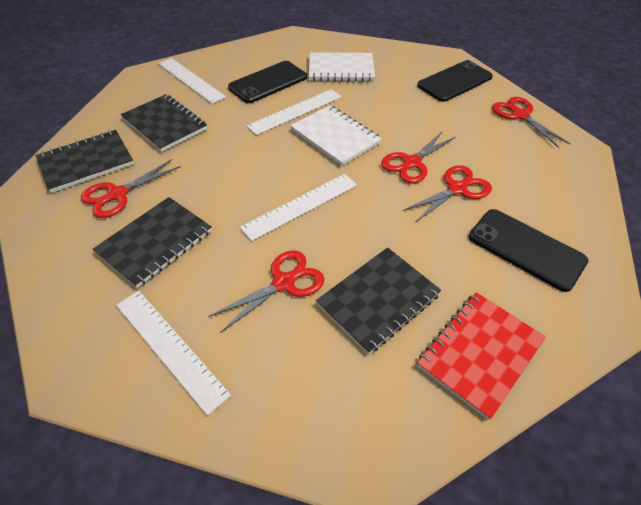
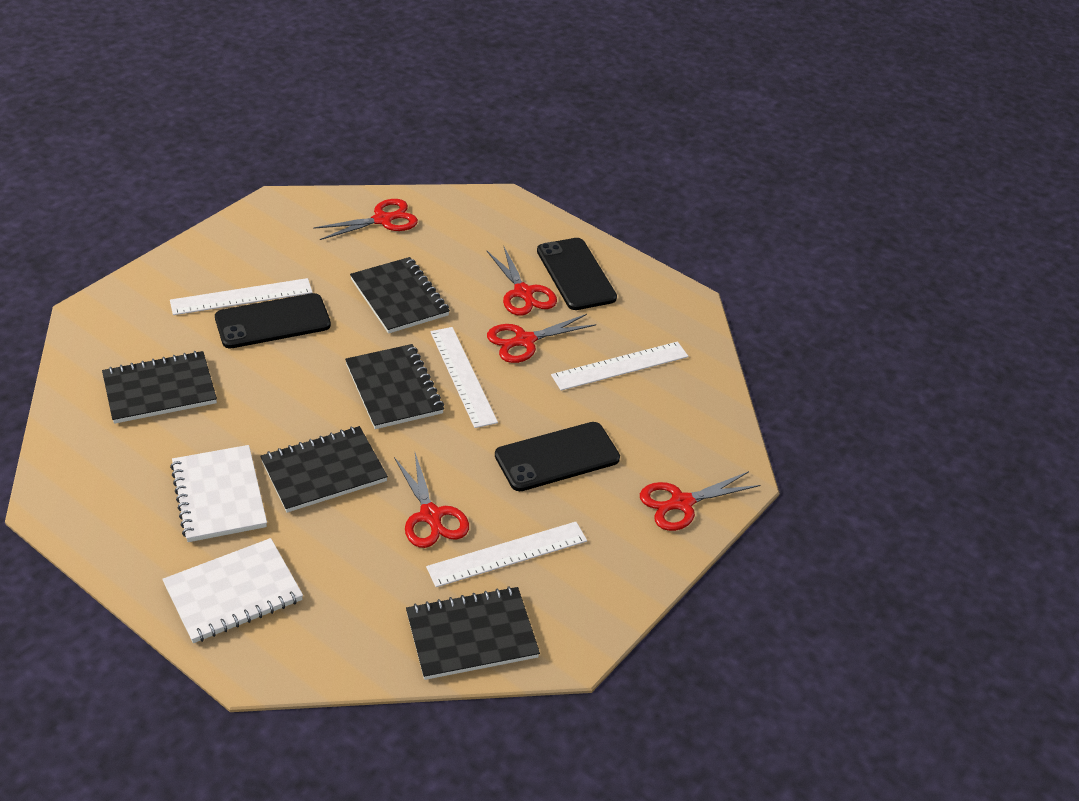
black notebook: 4 -> 5
red notebook: 1 -> 0

